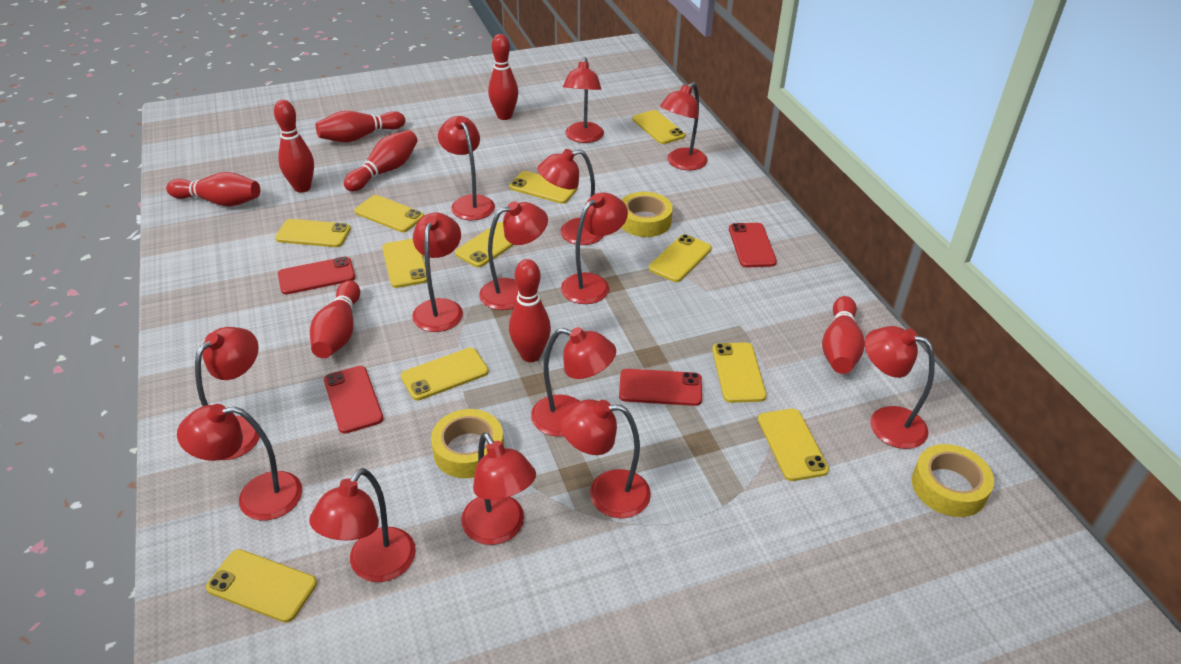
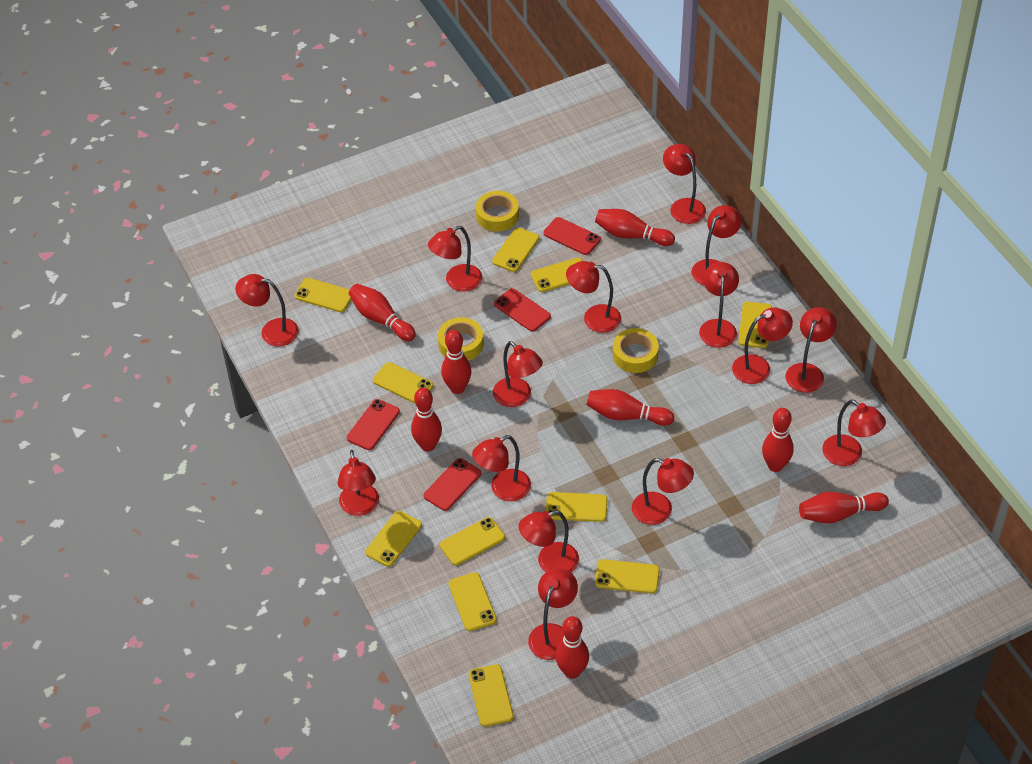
red lamp: 14 -> 15

